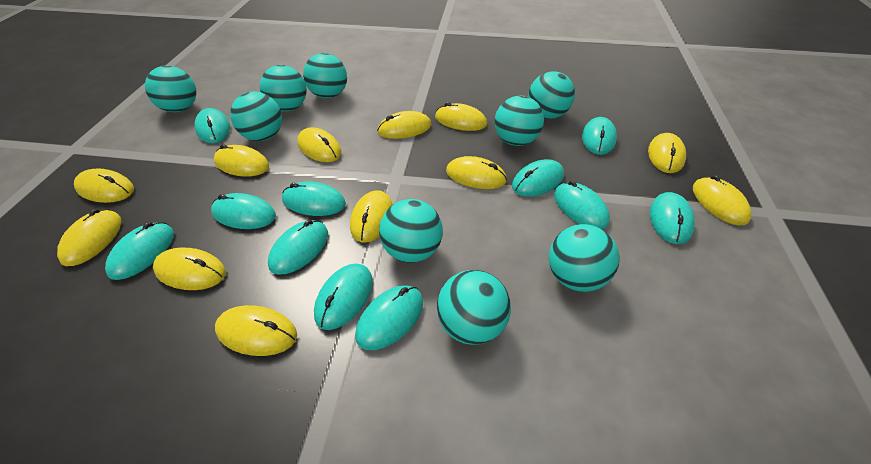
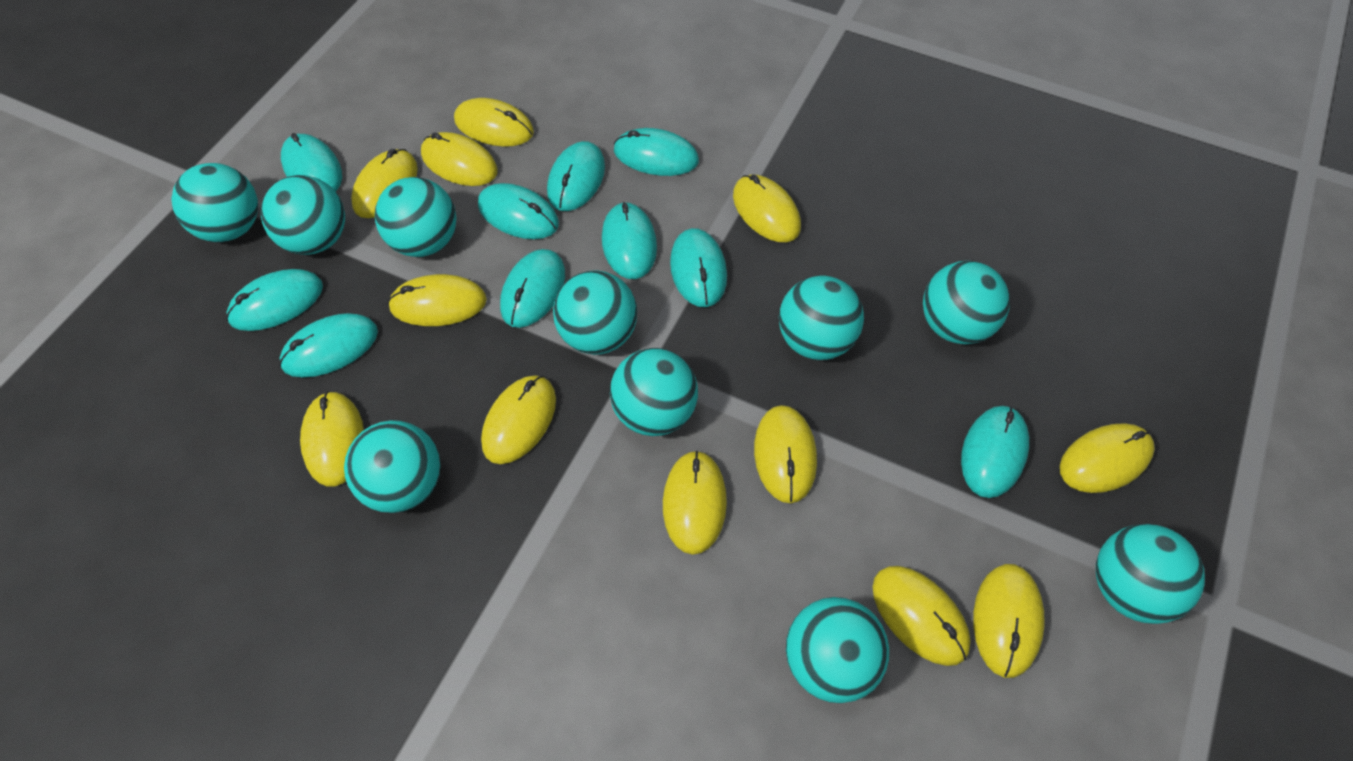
turquoise ball: 9 -> 10
turquoise mouse: 11 -> 10

